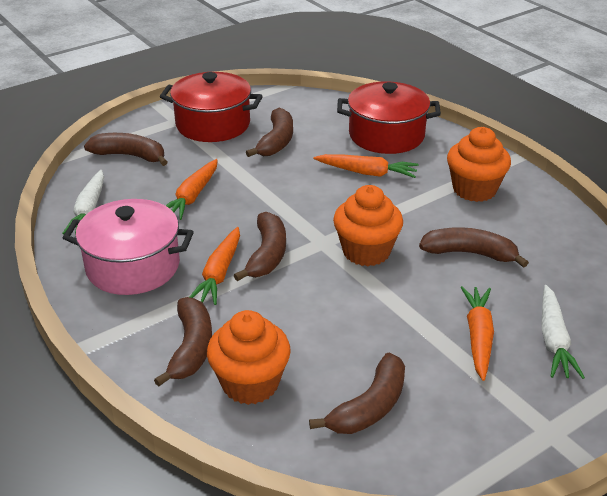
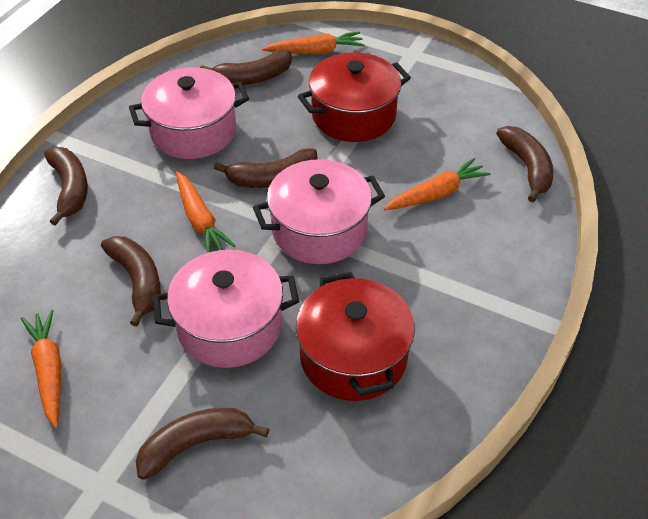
orange cupcake: 3 -> 0
pink pot: 1 -> 3
white carrot: 2 -> 0

